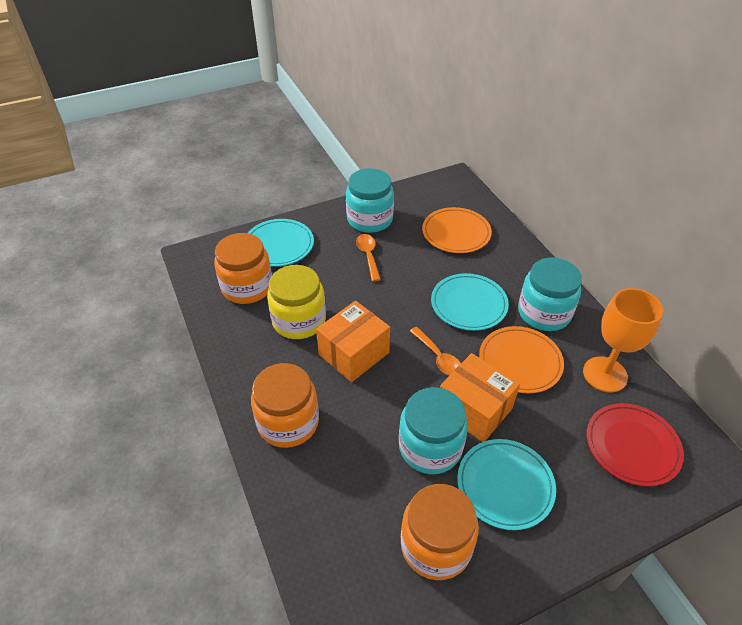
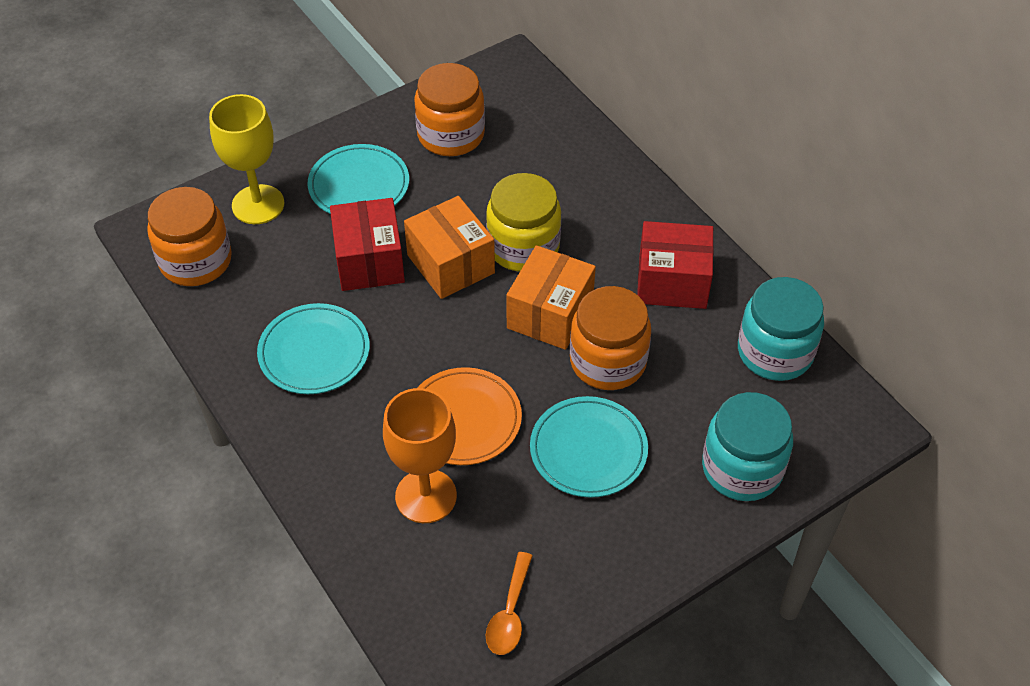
orange plate: 2 -> 1
orange spoon: 2 -> 1
red box: 0 -> 2
red plate: 1 -> 0
turquoise jar: 3 -> 2
yellow goblet: 0 -> 1

